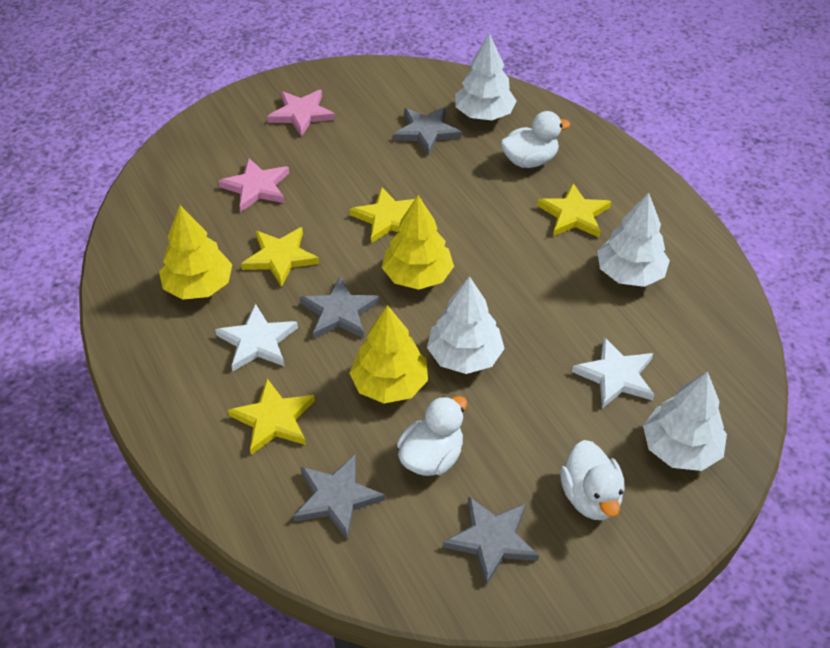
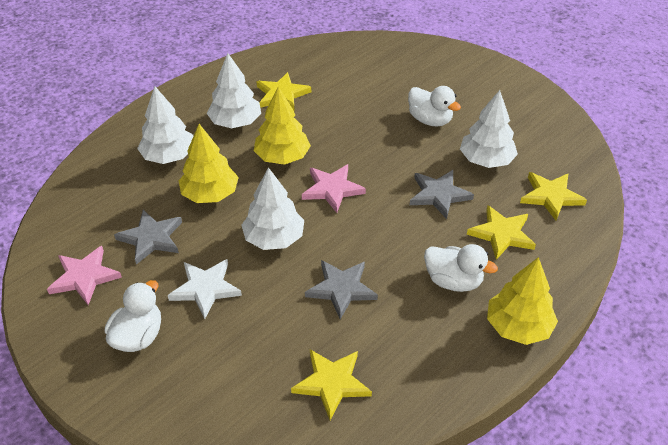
grey star: 4 -> 3
white star: 2 -> 1

